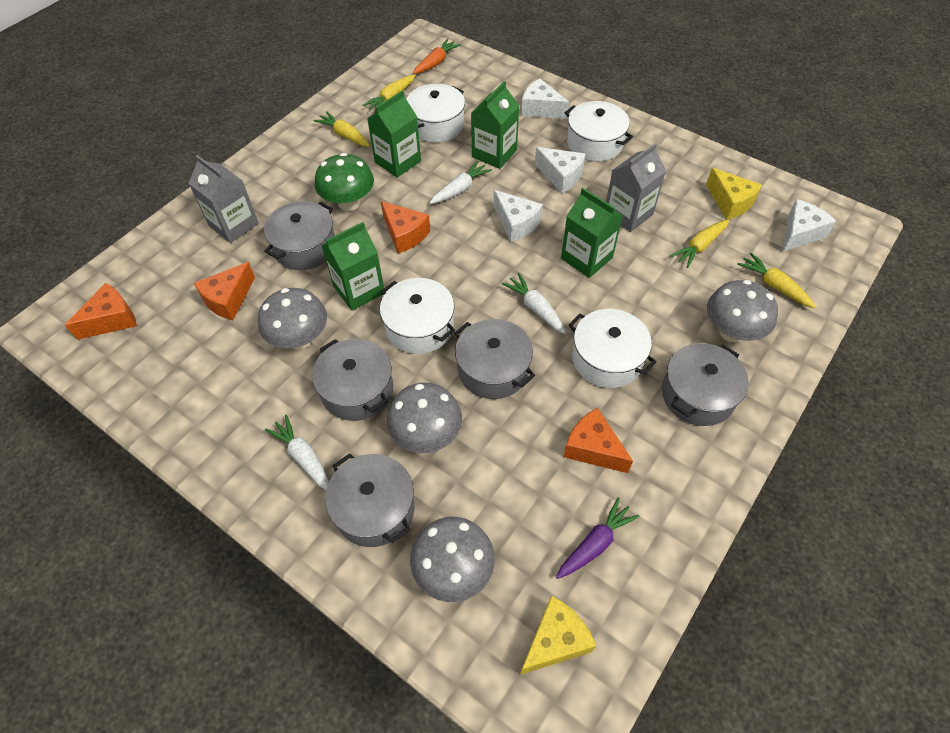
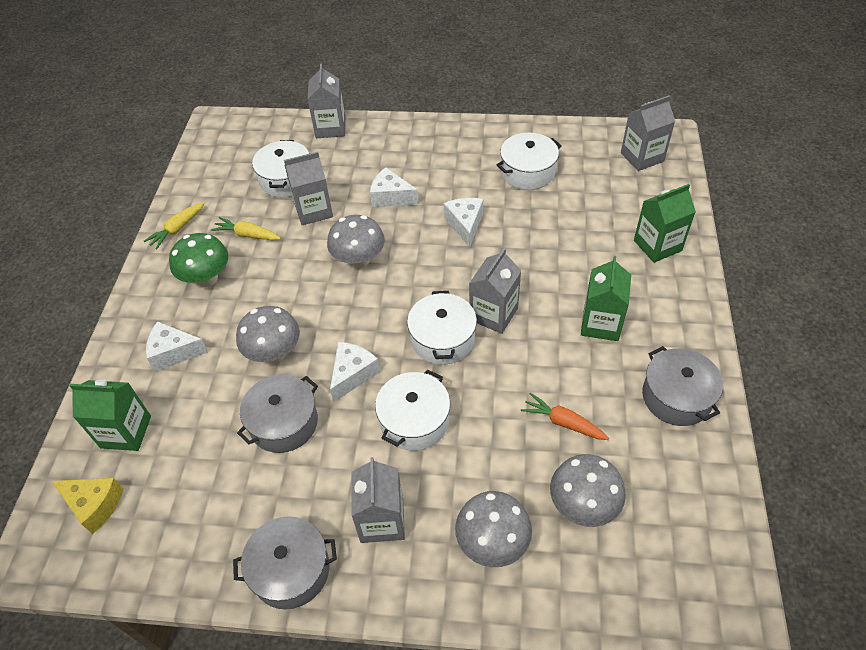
green carton: 4 -> 3
grey carton: 2 -> 5
grey pot: 5 -> 3
orange cheese: 4 -> 0
purple carrot: 1 -> 0
white carrot: 3 -> 0
yellow carrot: 4 -> 2
yellow cheese: 2 -> 1

